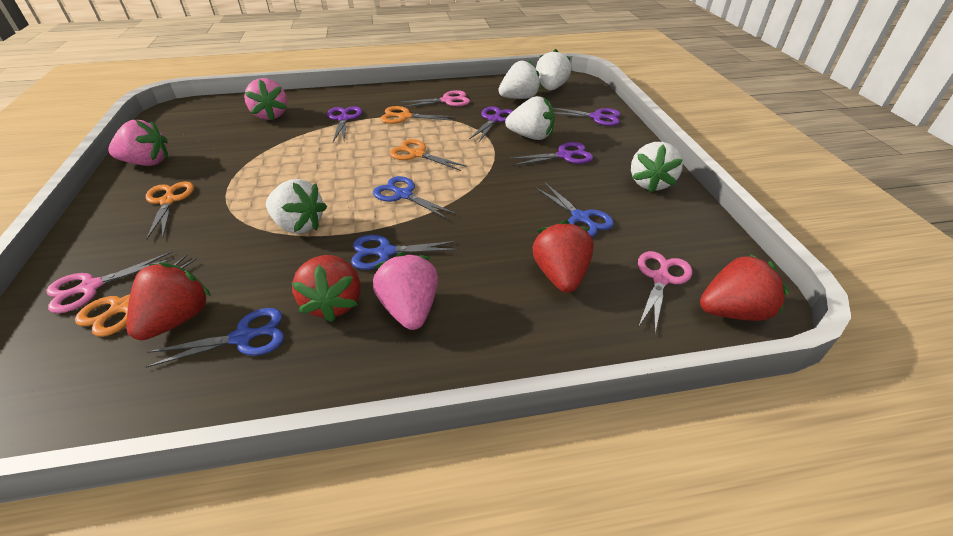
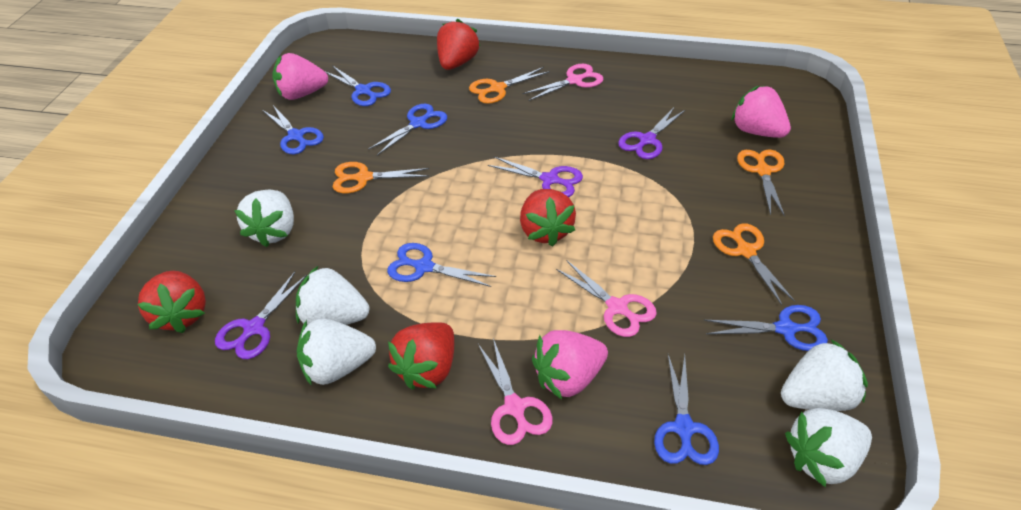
blue scissors: 4 -> 6
purple scissors: 4 -> 3

